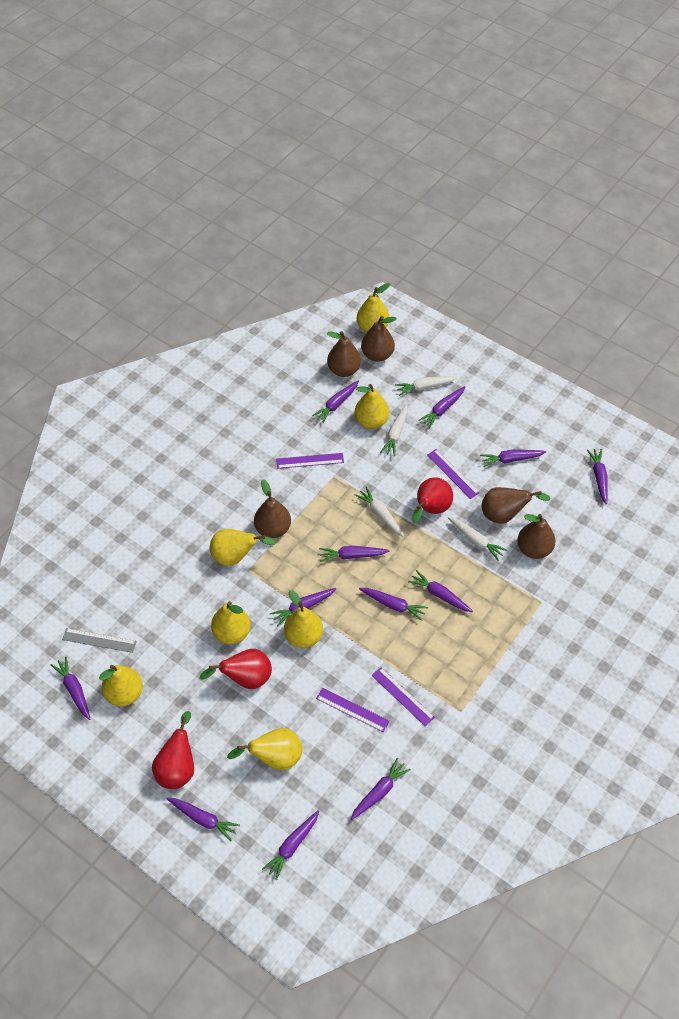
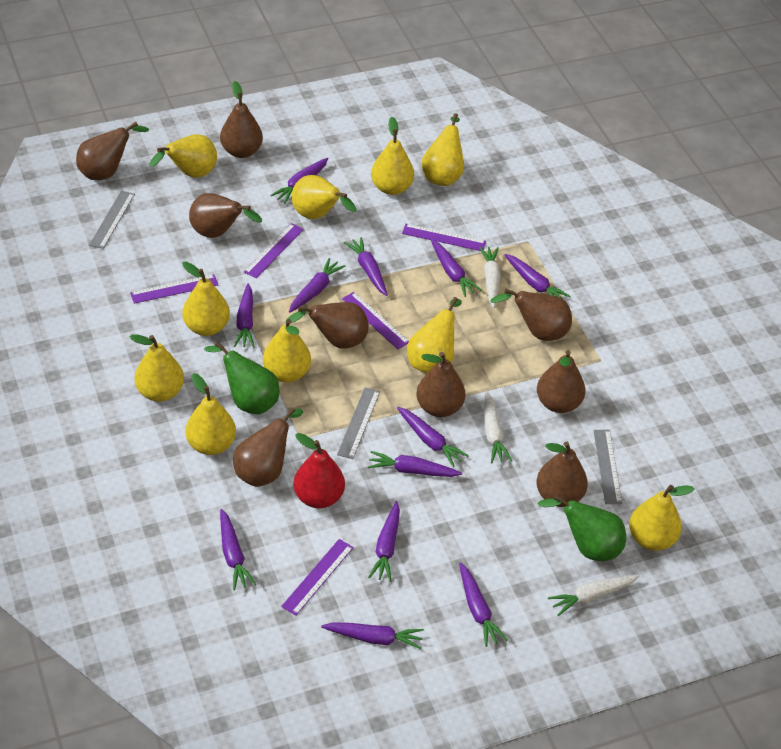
brown pear: 5 -> 9
green pear: 0 -> 2
grey ruler: 1 -> 3
purple ruler: 4 -> 5
red pear: 3 -> 1
white carrot: 4 -> 3
yellow pear: 7 -> 10

